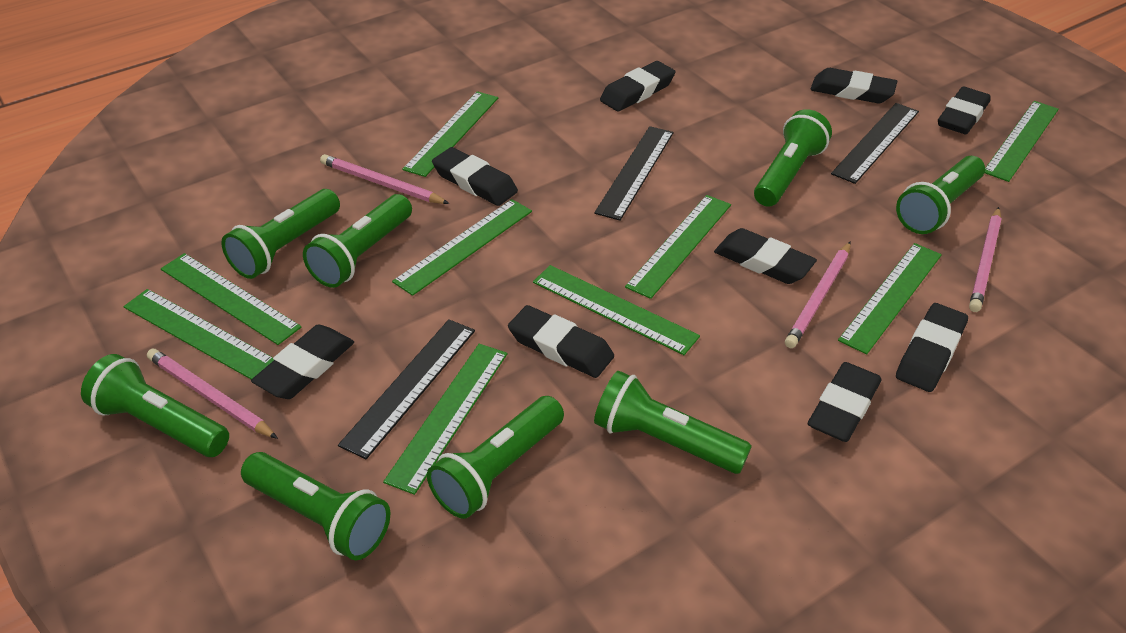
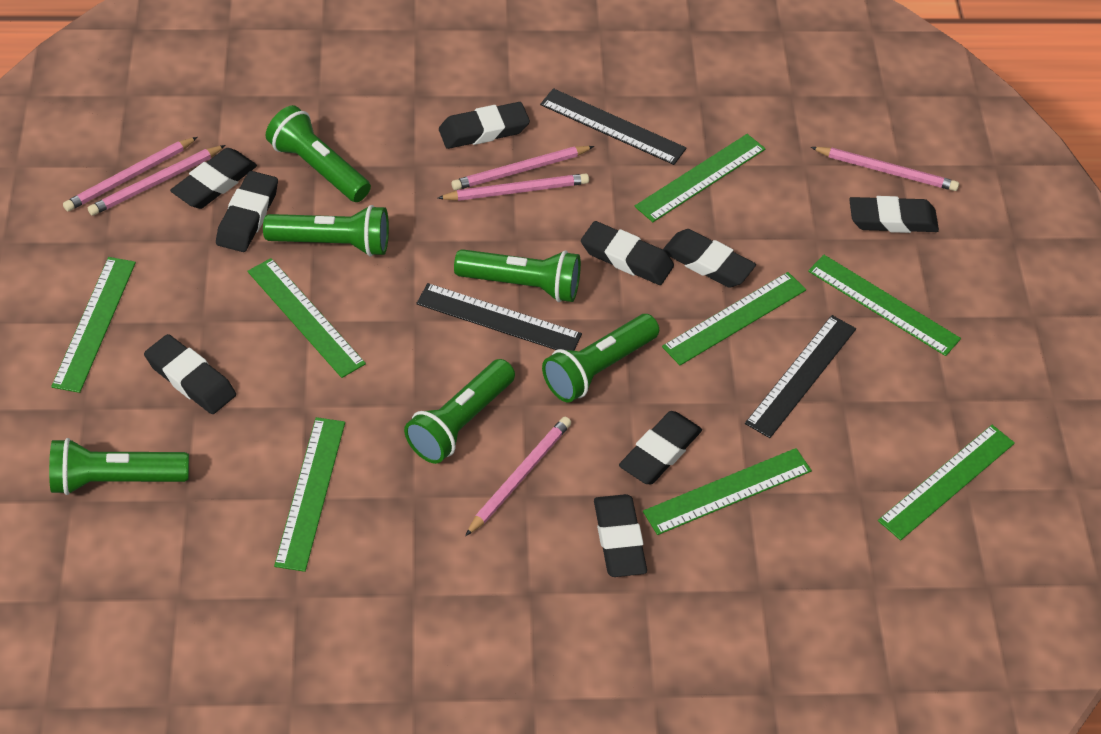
green flashlight: 8 -> 6
green ruler: 9 -> 8
pink pencil: 4 -> 6

